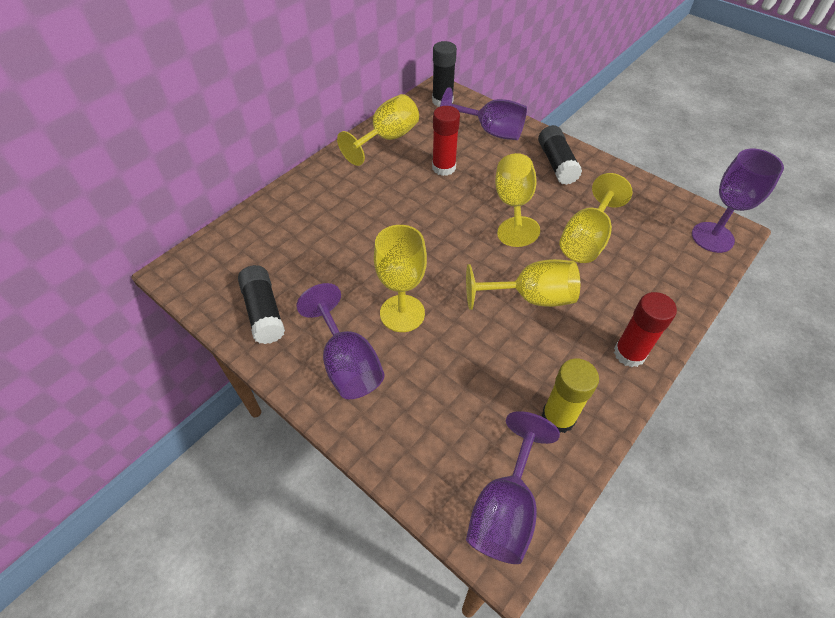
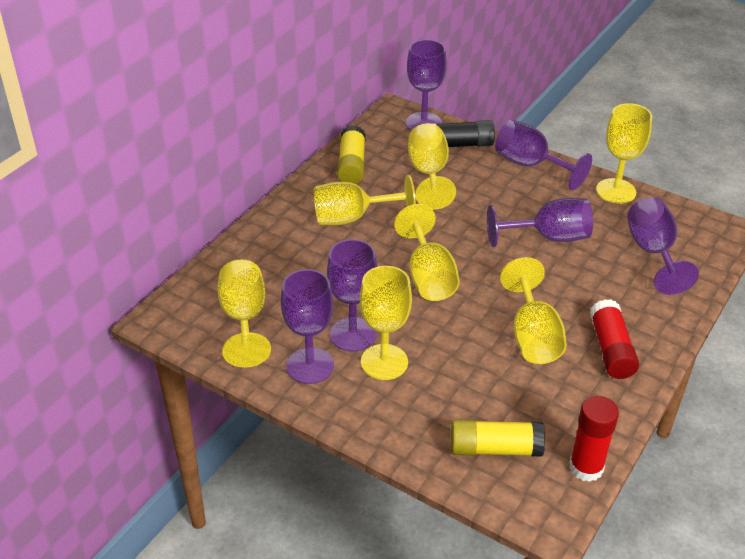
black glue stick: 3 -> 1
purple goblet: 4 -> 6
yellow glue stick: 1 -> 2
yellow goblet: 5 -> 7

